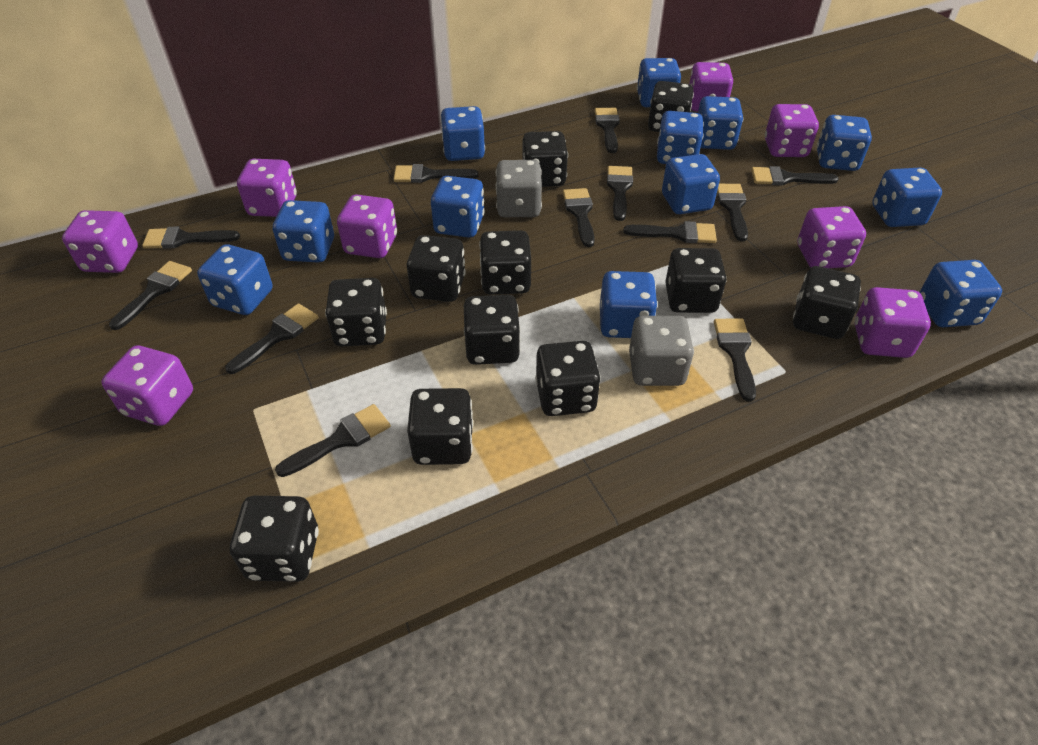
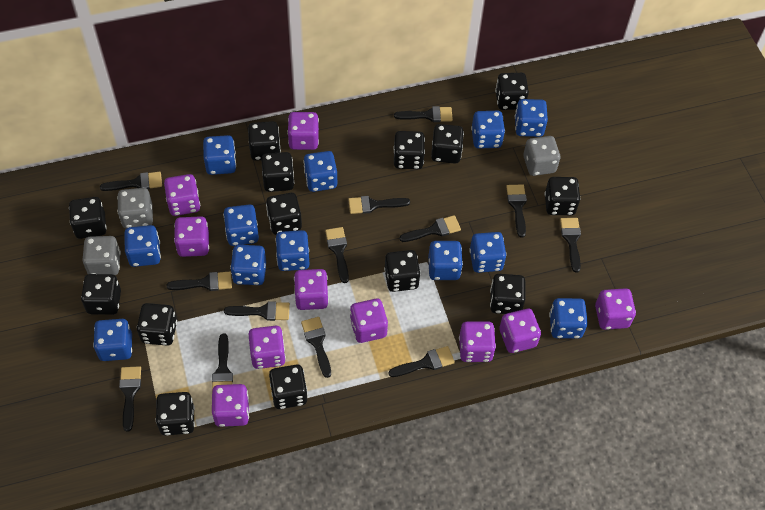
black brush: 12 -> 13
black dice: 11 -> 14
grey dice: 2 -> 3
purple dice: 8 -> 10

